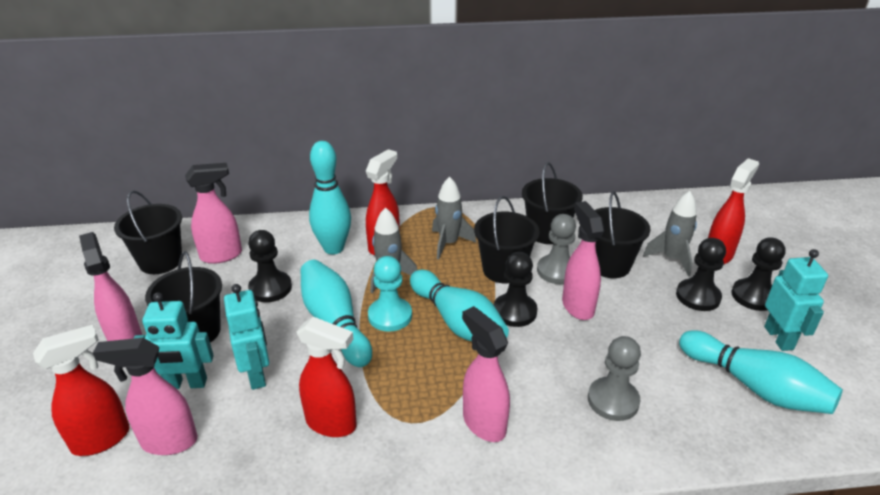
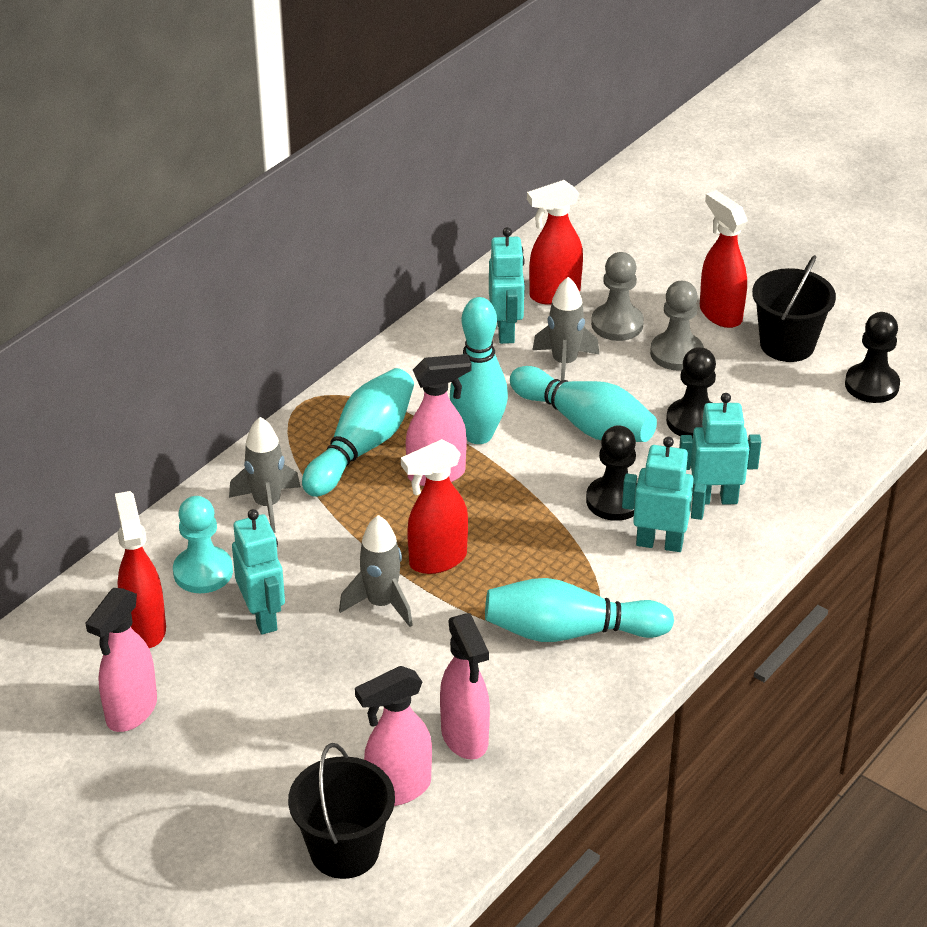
black bucket: 5 -> 2
black pawn: 4 -> 3
pink spray bottle: 5 -> 4
turquoise robot: 3 -> 4

